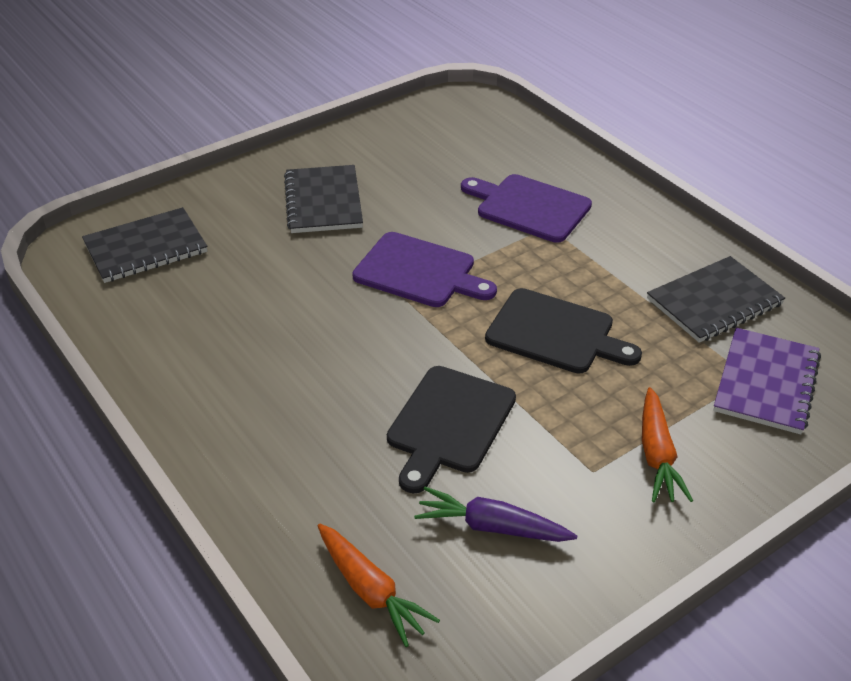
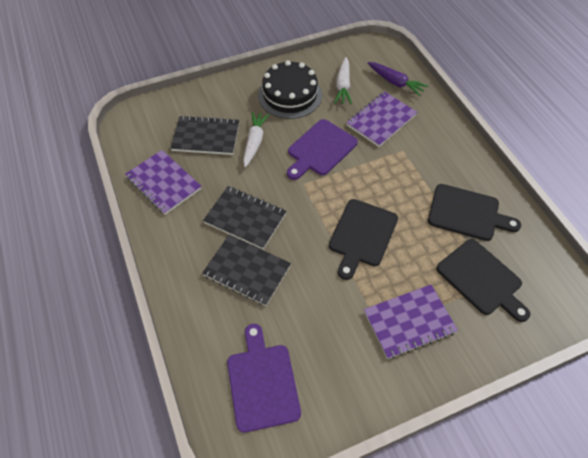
black cake: 0 -> 1
black cutting board: 2 -> 3
orange carrot: 2 -> 0
purple notebook: 1 -> 3
white carrot: 0 -> 2

